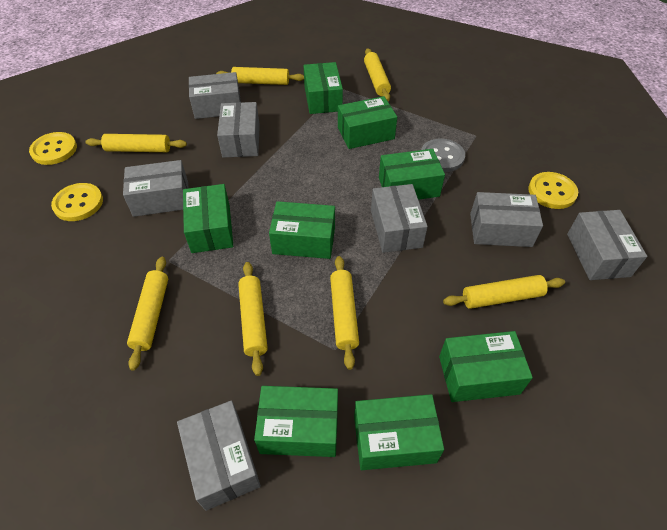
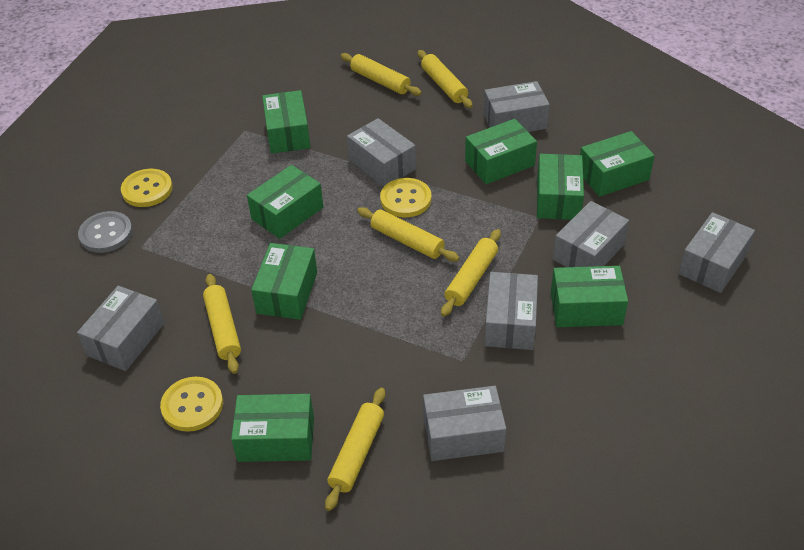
yellow rolling pin: 7 -> 6

